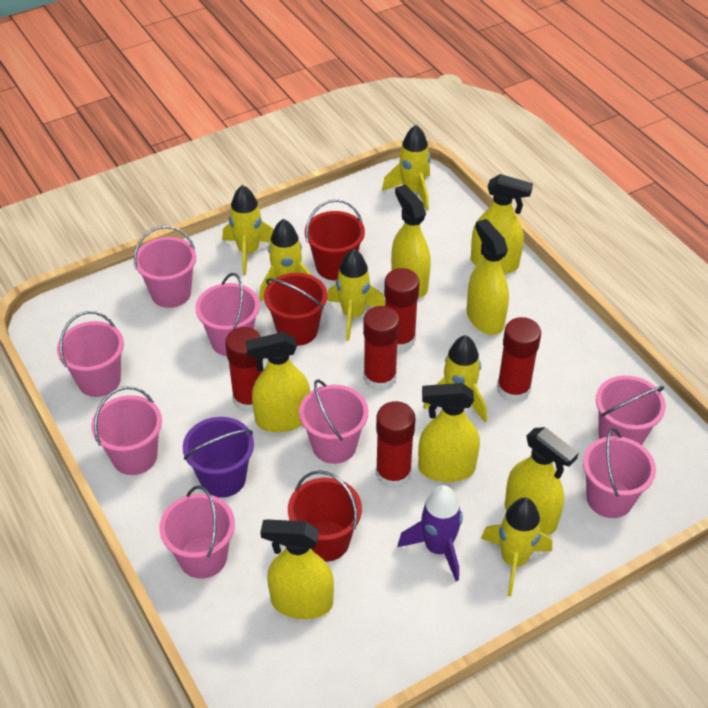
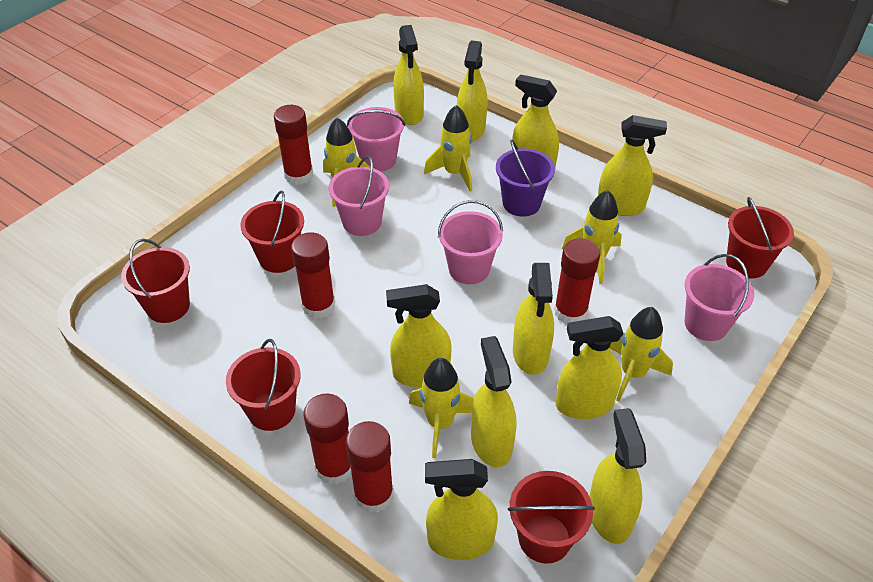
pink bucket: 8 -> 4
purple rocket: 1 -> 0
red bucket: 3 -> 5
yellow rocket: 6 -> 5
yellow spray bottle: 7 -> 10

